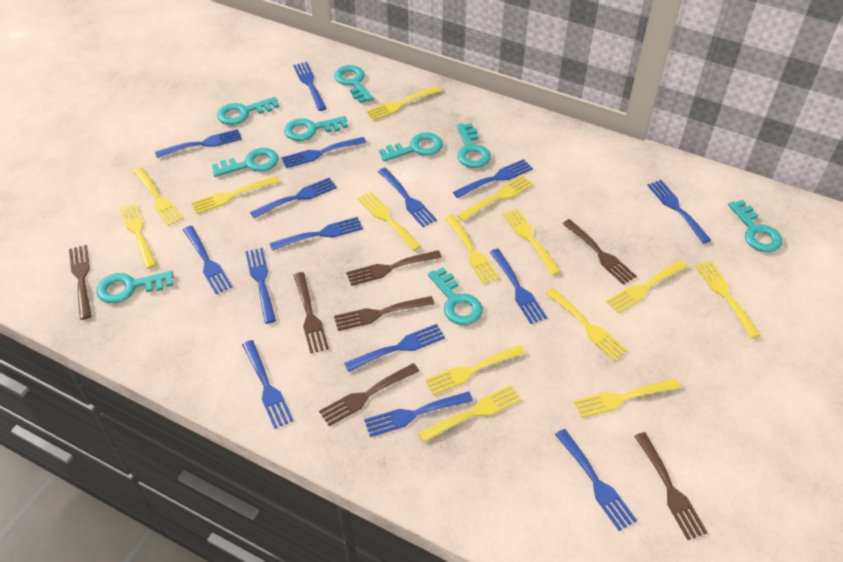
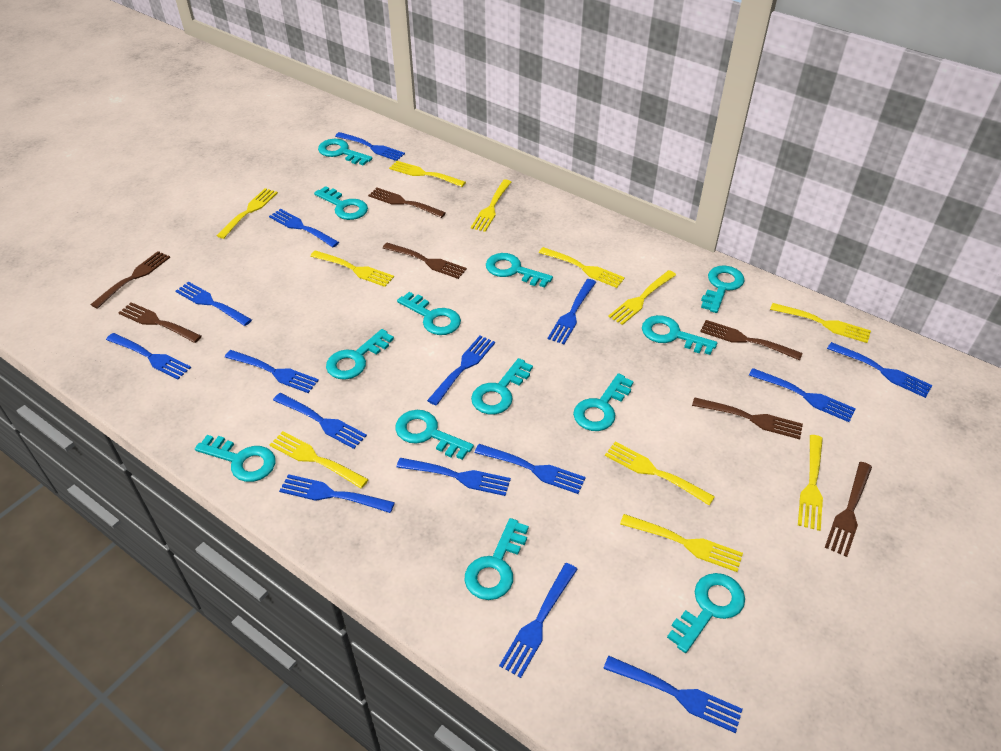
turquoise key: 9 -> 13
yellow fork: 14 -> 11

